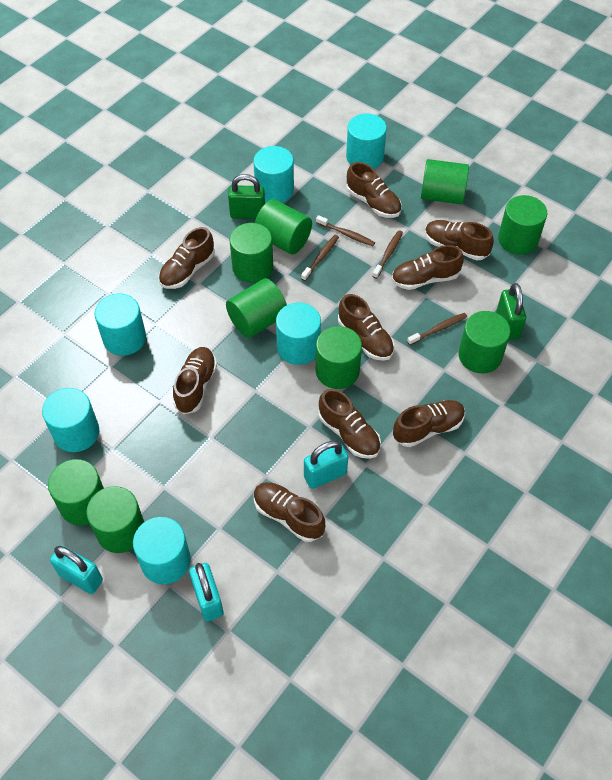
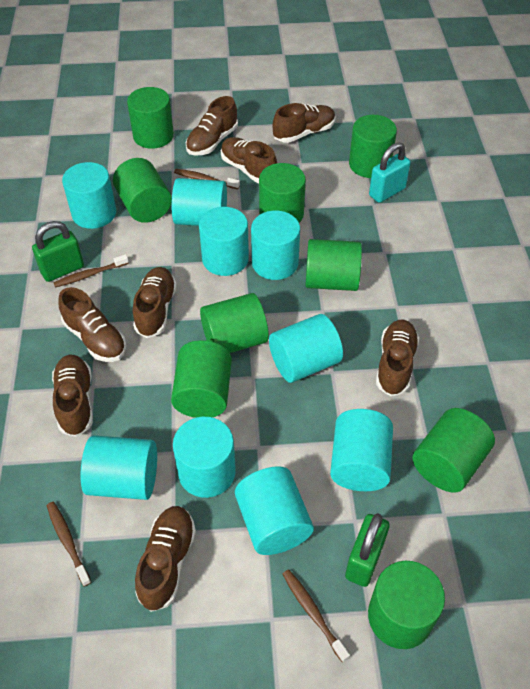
brown shoe: 9 -> 8
turquoise cylinder: 6 -> 9
turquoise padlock: 3 -> 1

